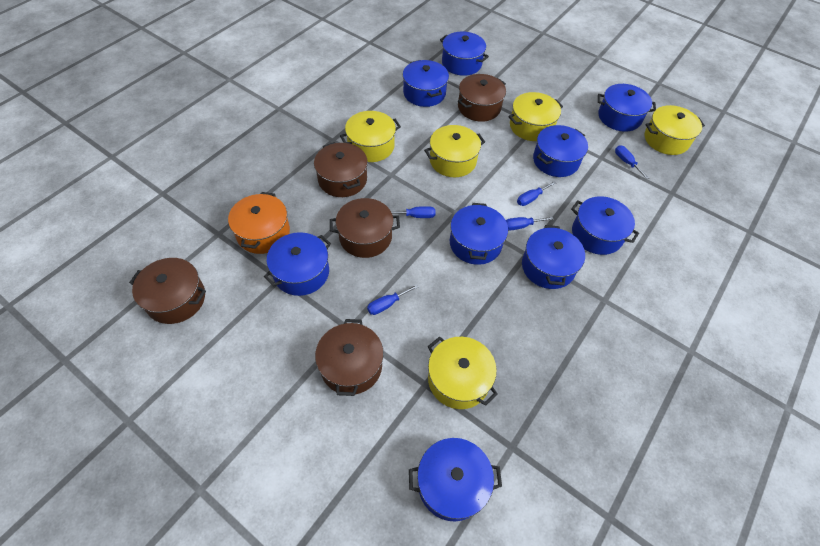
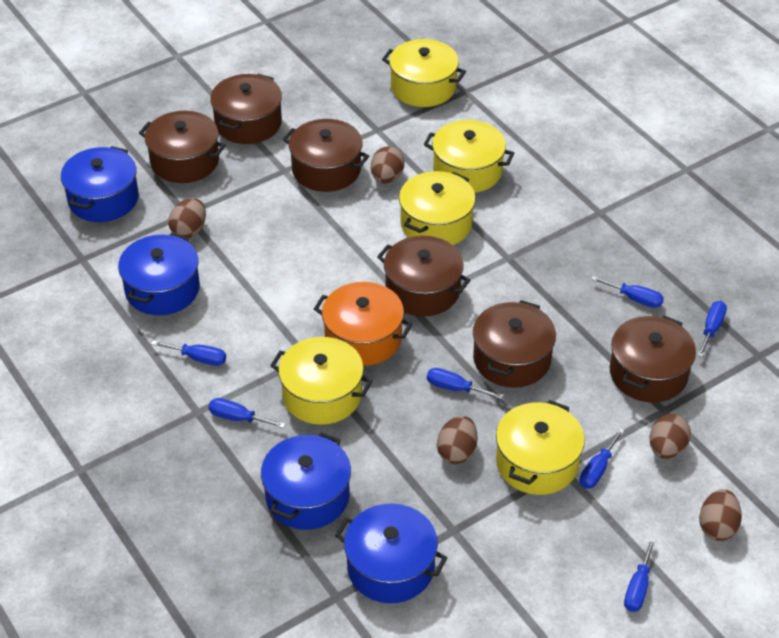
blue pot: 9 -> 4
blue screwdriver: 5 -> 7
brown egg: 0 -> 5
brown pot: 5 -> 6

